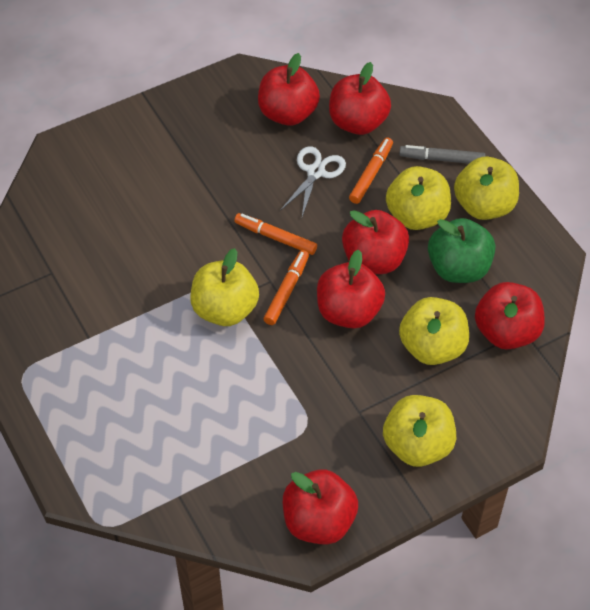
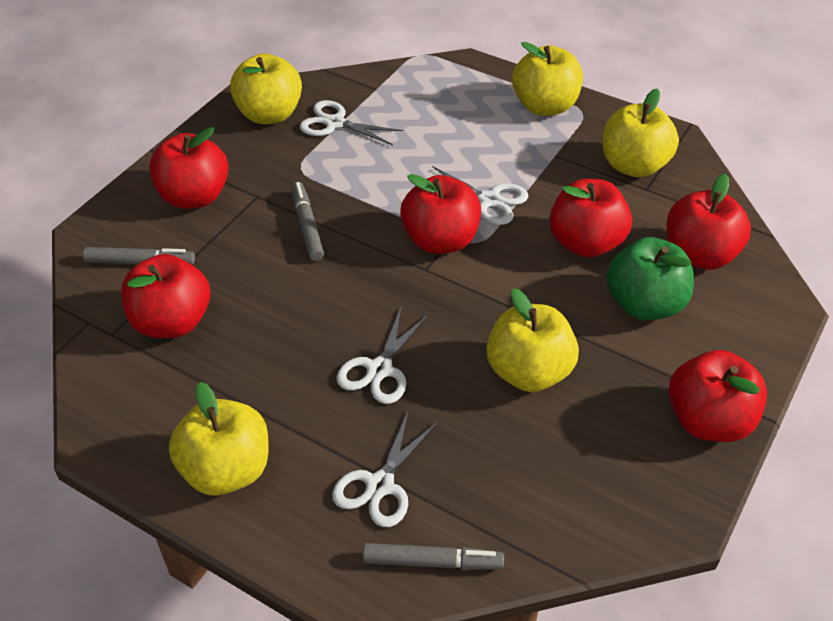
grey marker: 1 -> 3
orange marker: 3 -> 0
white scissors: 1 -> 4

